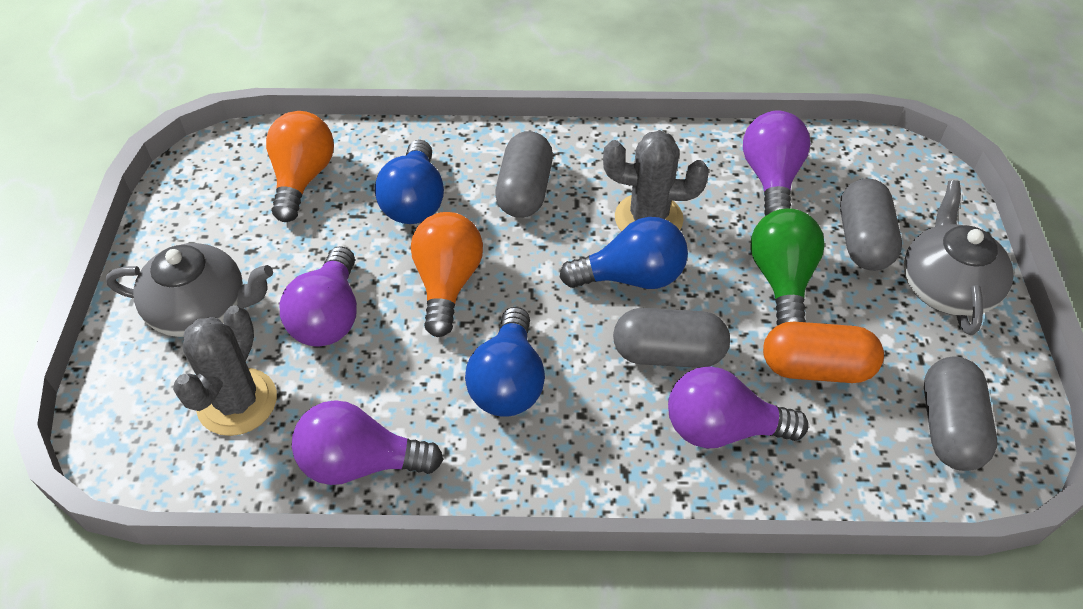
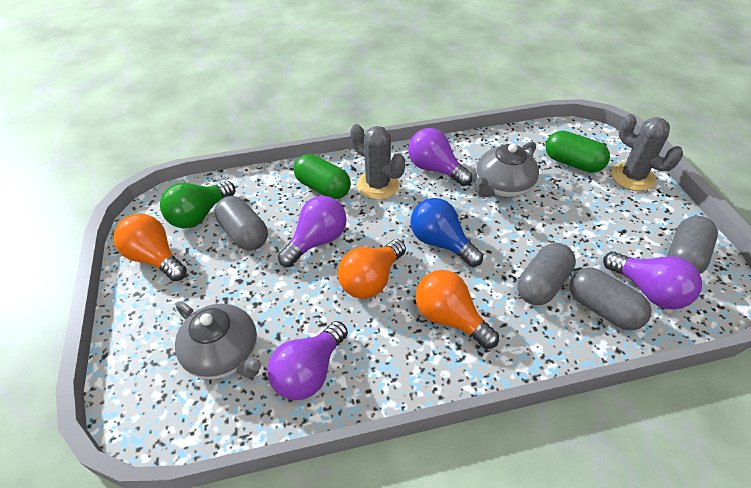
blue light bulb: 3 -> 1
green capsule: 0 -> 2
orange capsule: 1 -> 0
orange light bulb: 2 -> 3

